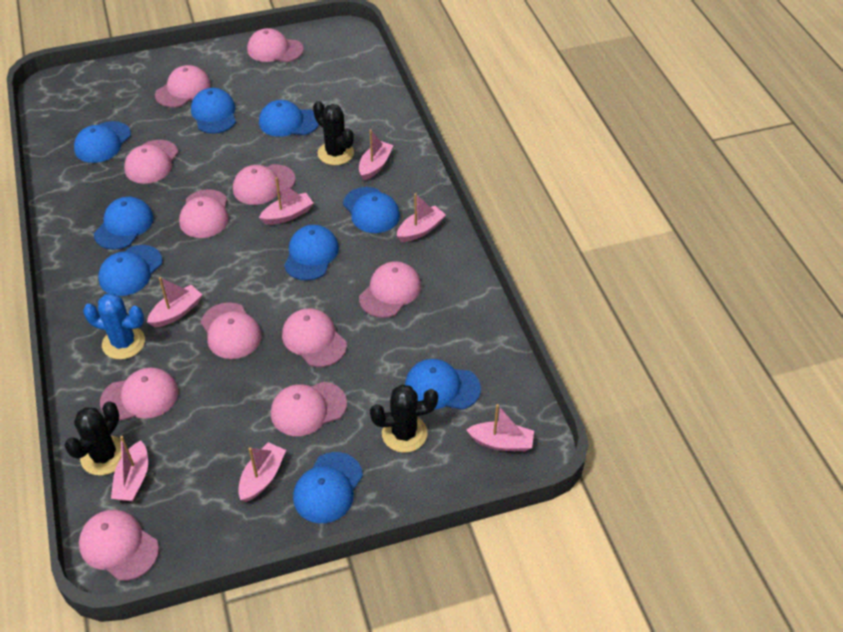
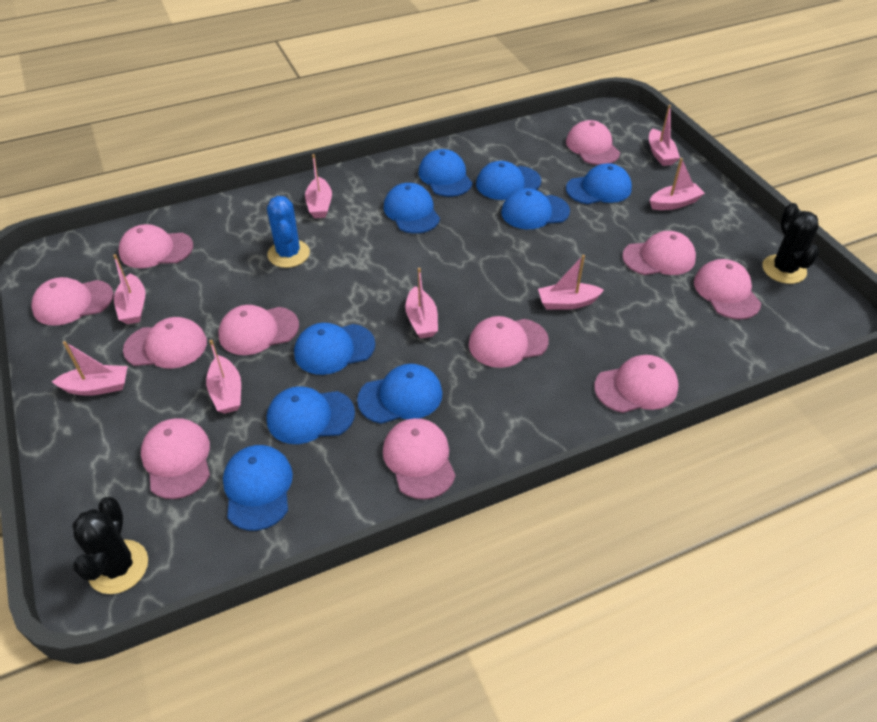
black cactus: 3 -> 2
pink boat: 7 -> 8

